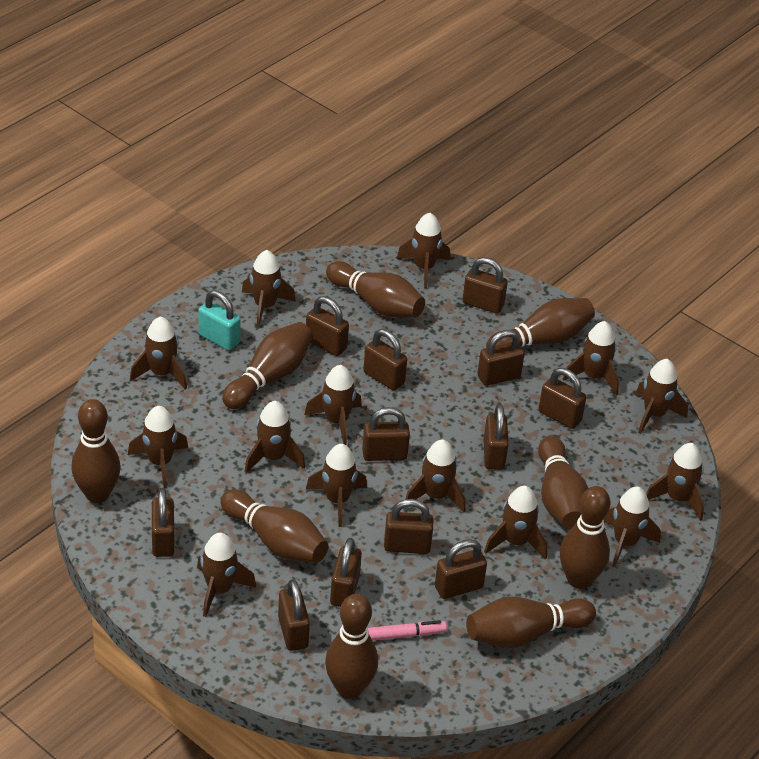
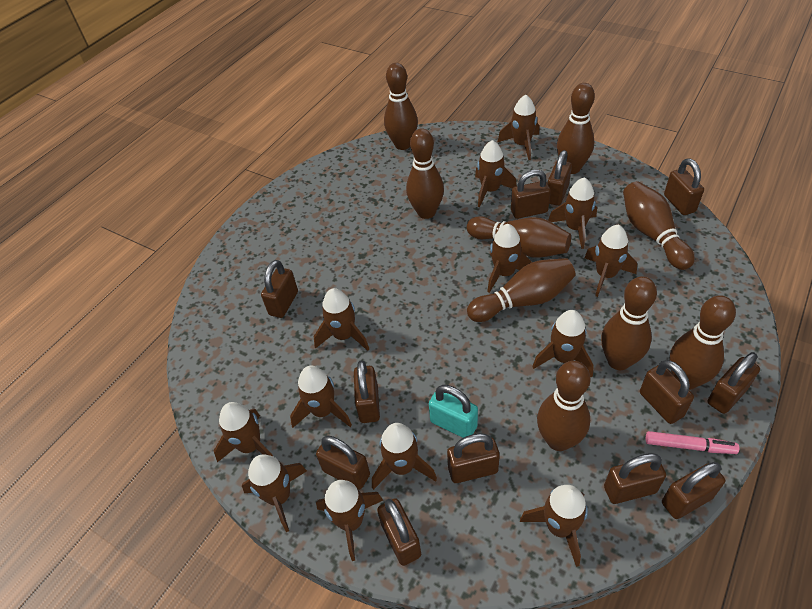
brown rocket: 14 -> 13

